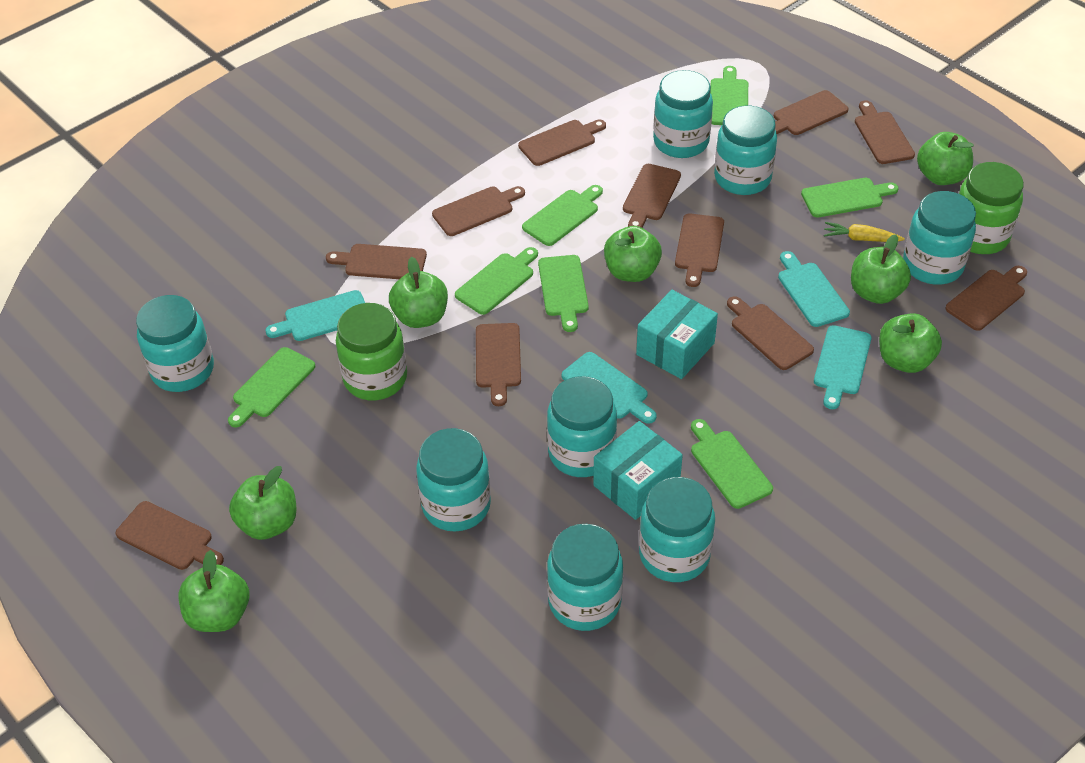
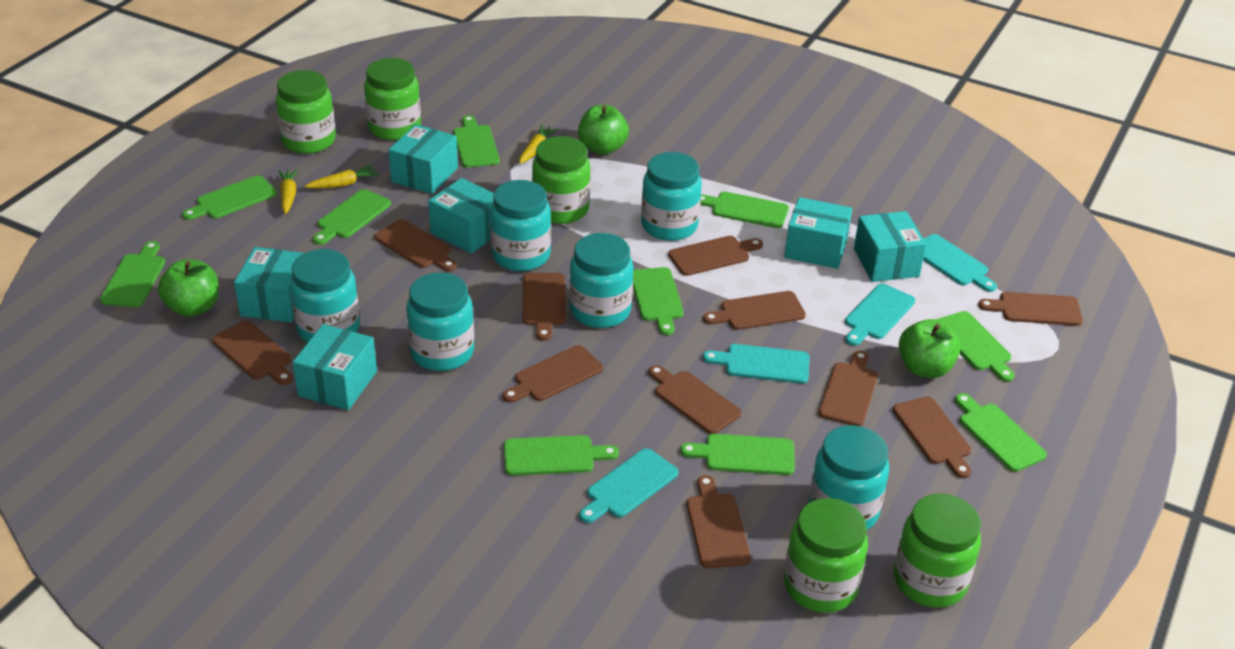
green apple: 7 -> 3
green cutting board: 7 -> 10
green jar: 2 -> 5
turquoise box: 2 -> 6
turquoise jar: 8 -> 6
yellow carrot: 1 -> 3

